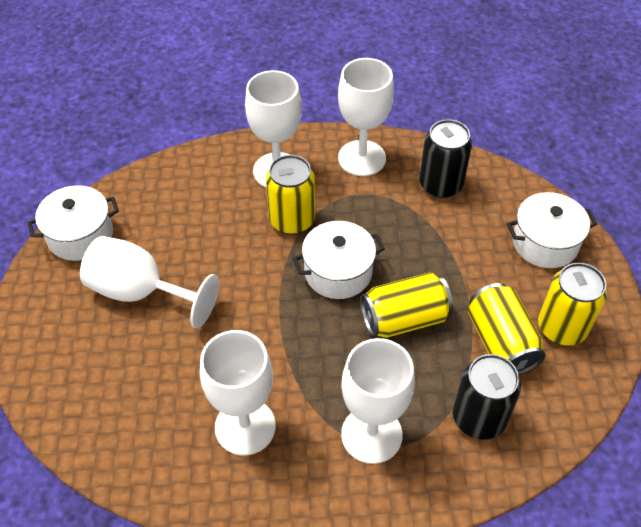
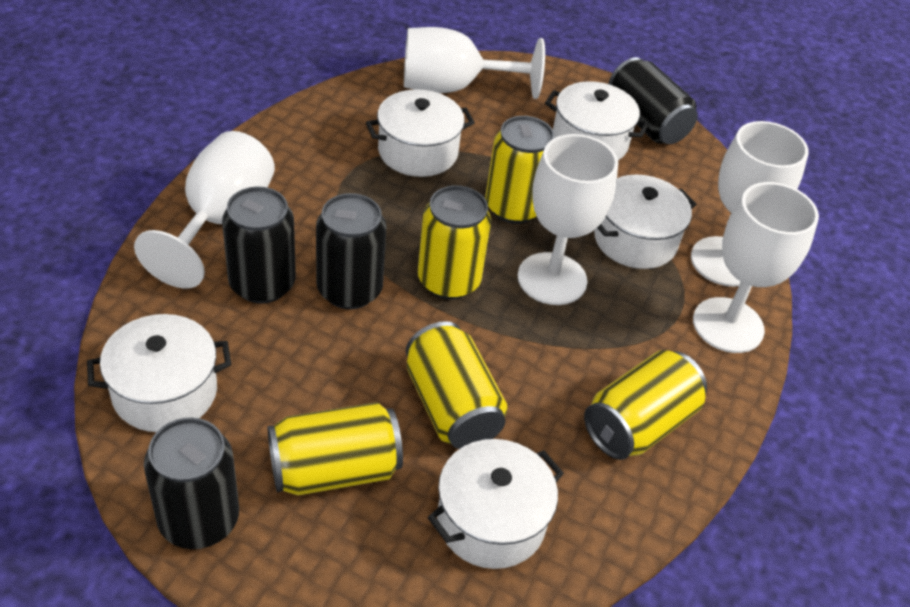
black can: 2 -> 4
white pot: 3 -> 5
yellow can: 4 -> 5

